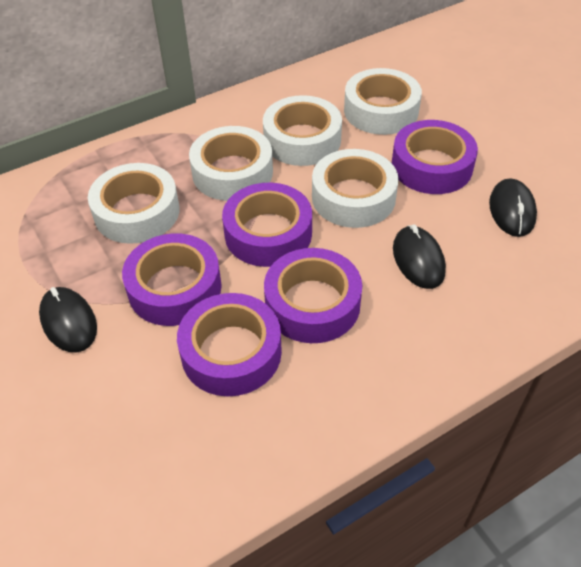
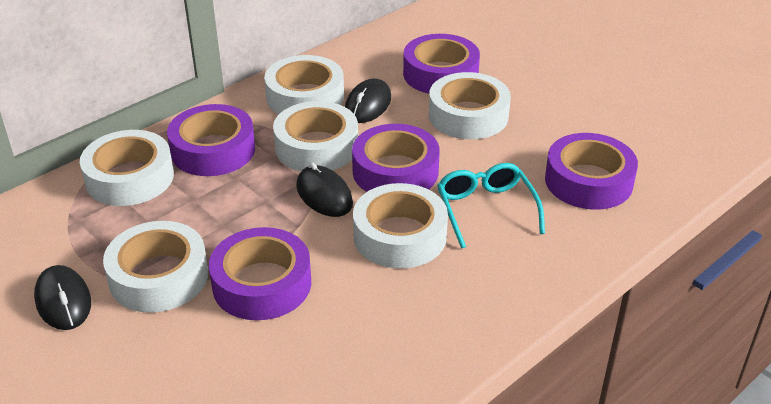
turquoise glasses: 0 -> 1
white tape: 5 -> 6

